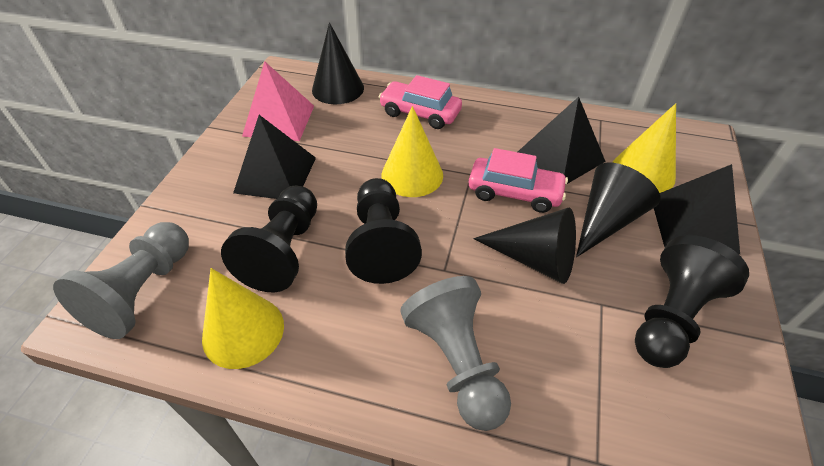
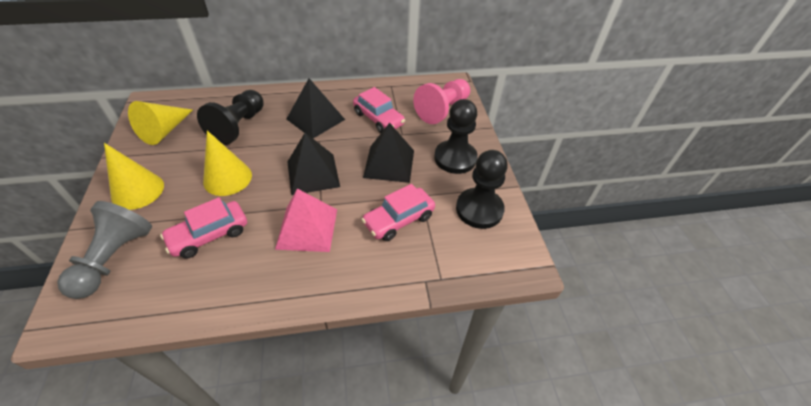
black cone: 3 -> 0
grey pawn: 2 -> 1
pink car: 2 -> 3
pink pawn: 0 -> 1

